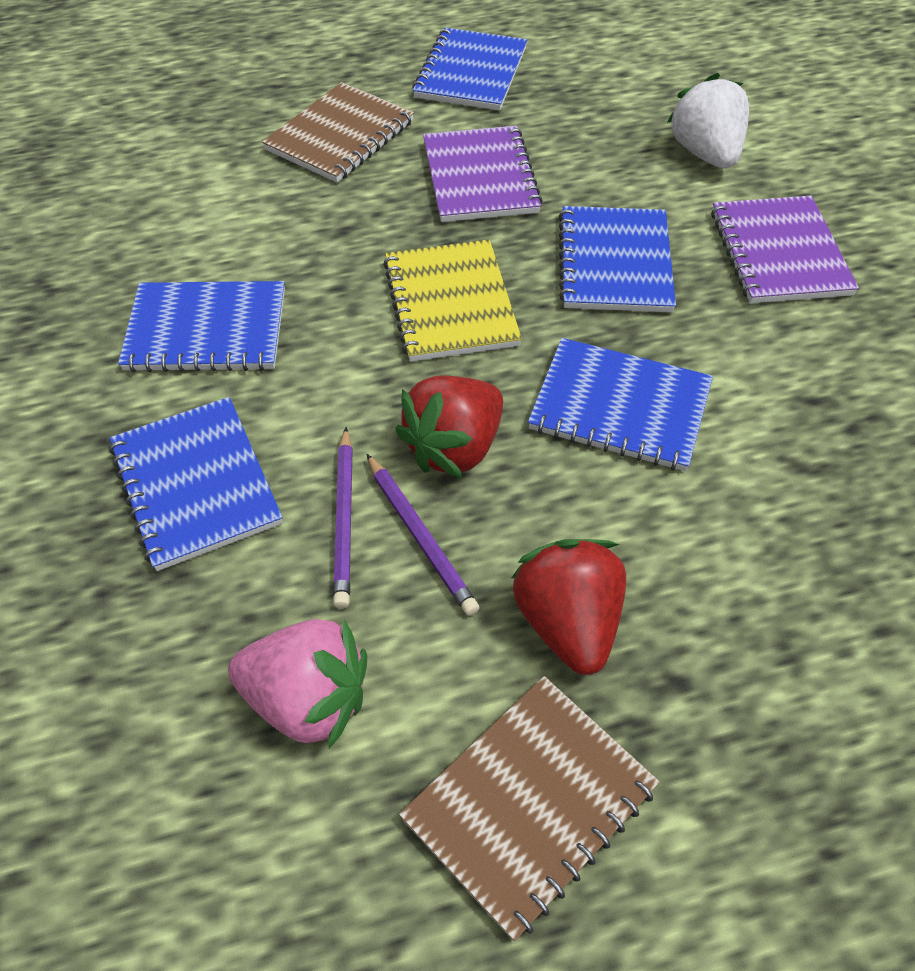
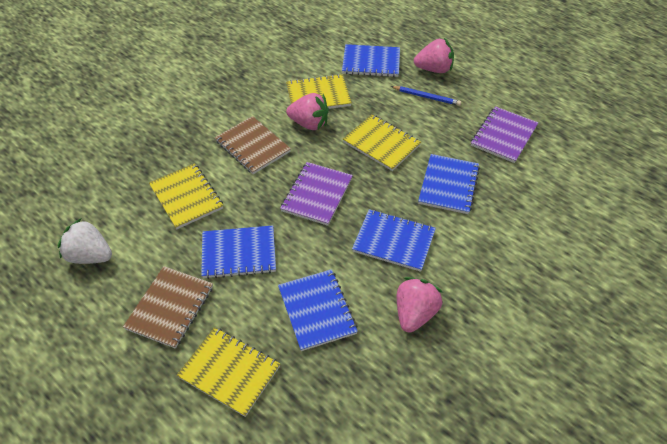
blue pencil: 0 -> 1
pink strawberry: 1 -> 3
purple pencil: 2 -> 0
red strawberry: 2 -> 0
yellow notebook: 1 -> 4

